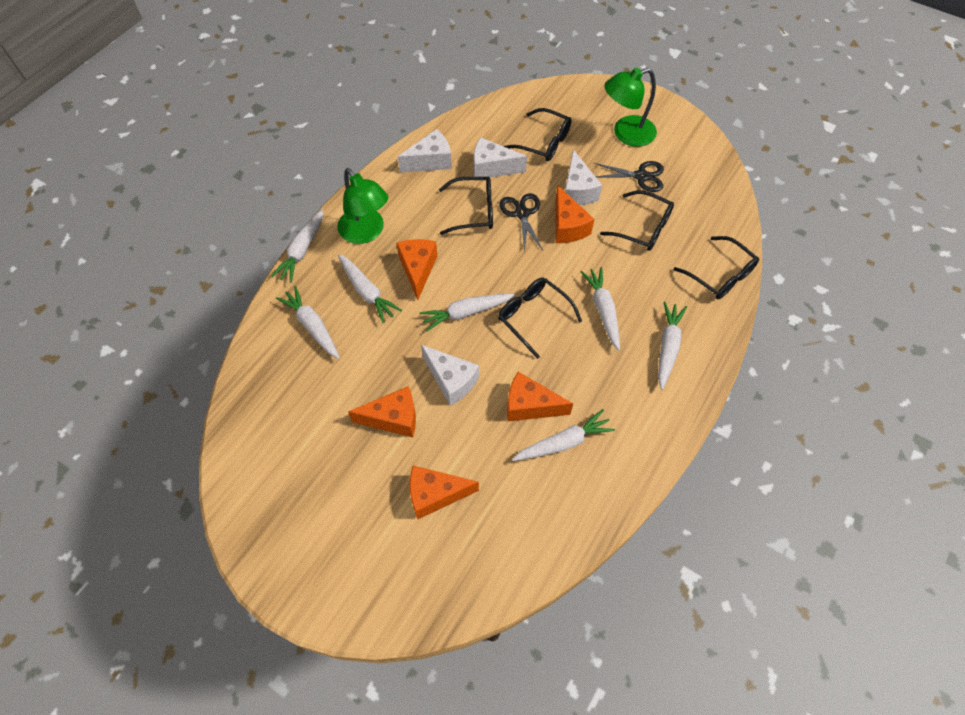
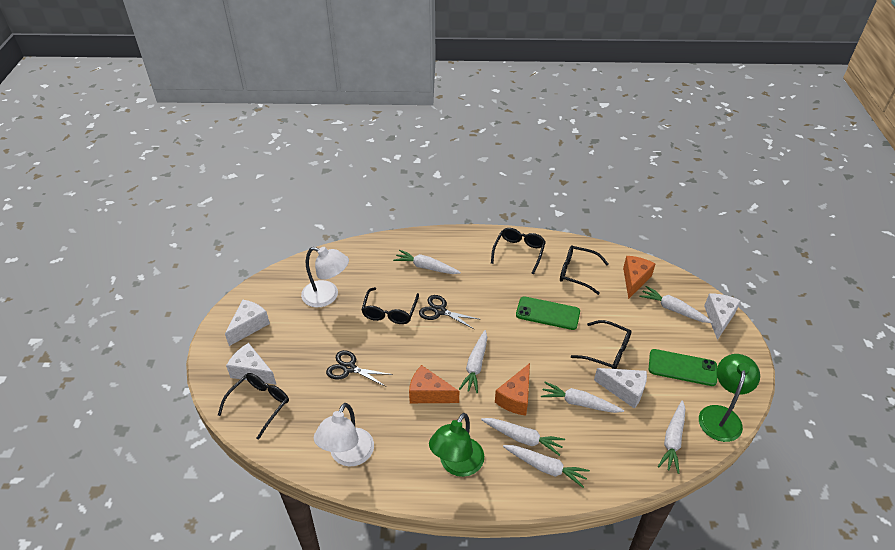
green phone: 0 -> 2
orange cheese: 5 -> 3
white lamp: 0 -> 2

